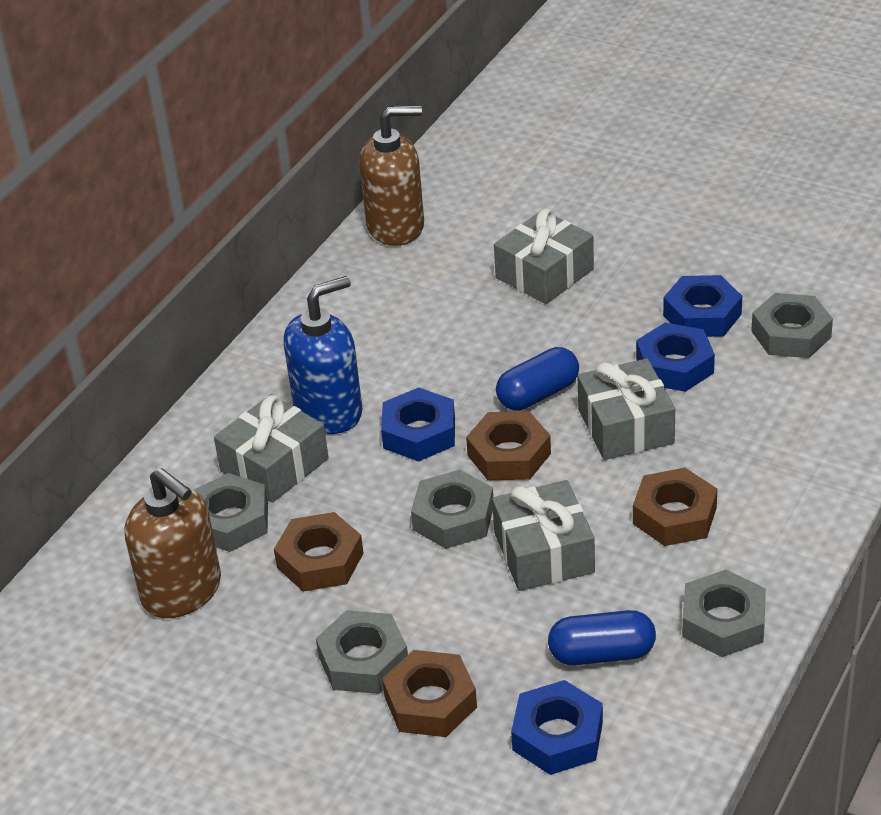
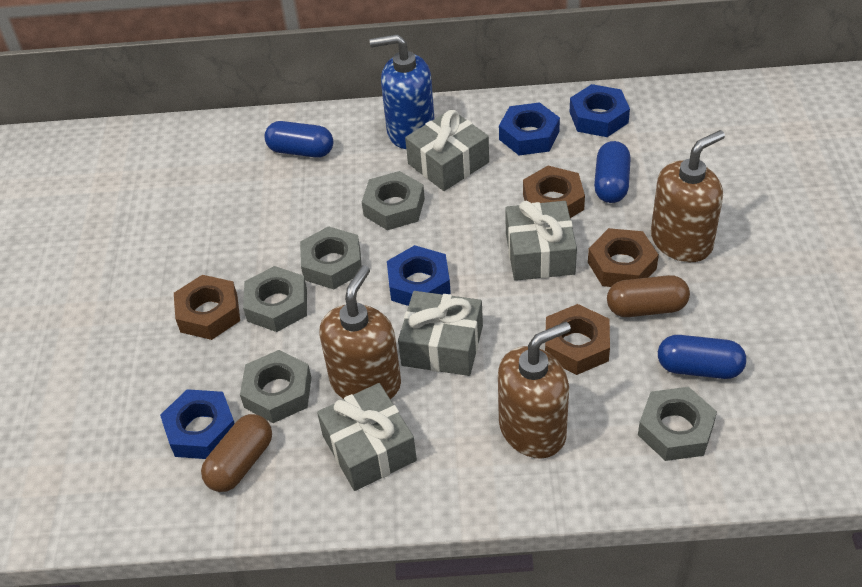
blue capsule: 2 -> 3
brown capsule: 0 -> 2
brown soap dispenser: 2 -> 3

